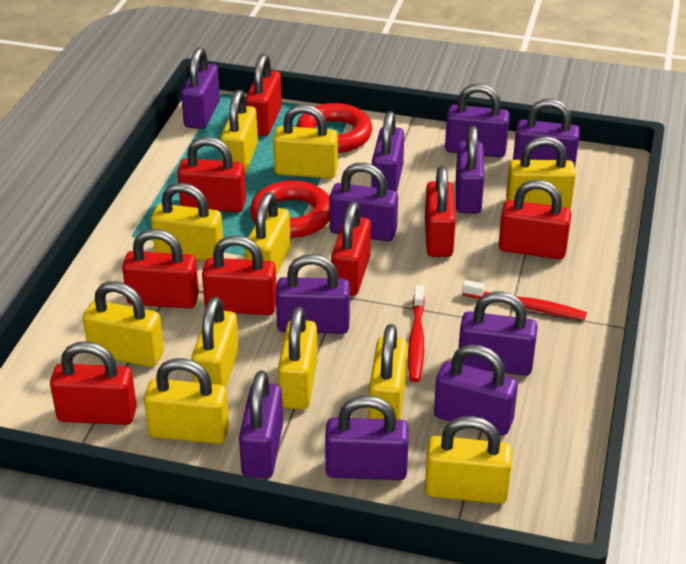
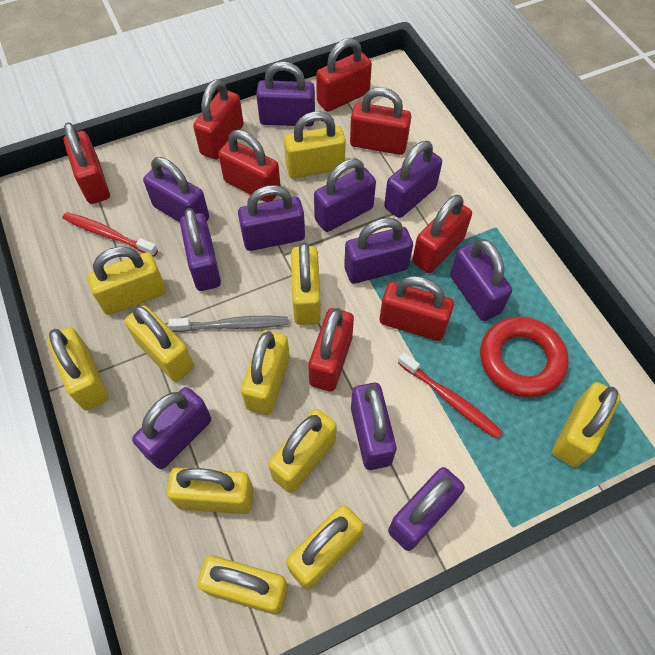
grey toothbrush: 0 -> 1
red ring: 2 -> 1

